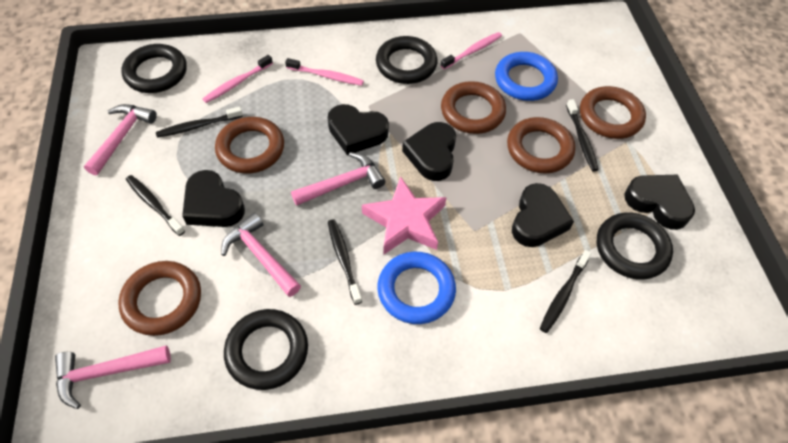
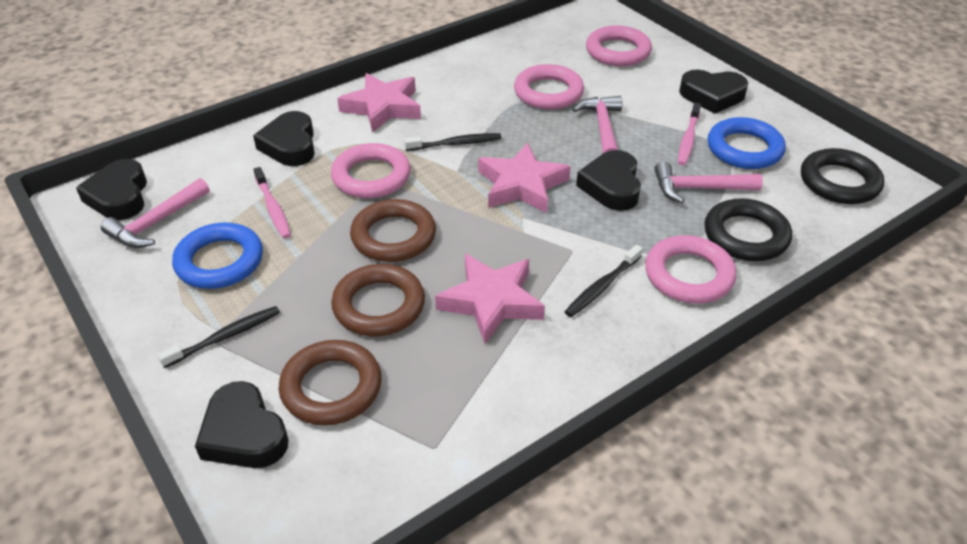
black ring: 4 -> 2
black toothbrush: 5 -> 3
brown ring: 5 -> 3
pink hammer: 4 -> 3
pink ring: 0 -> 4
pink star: 1 -> 3
pink toothbrush: 3 -> 2

